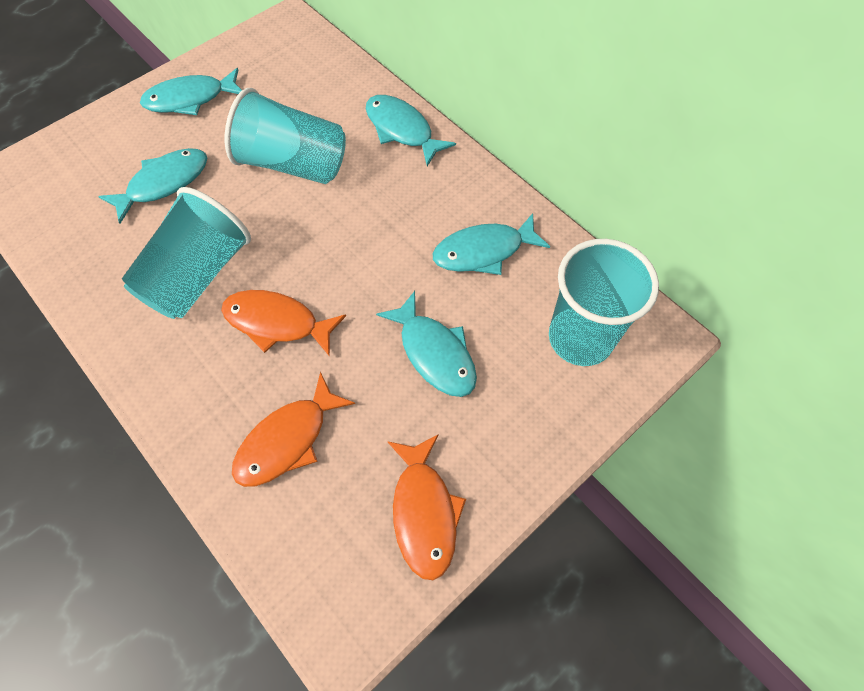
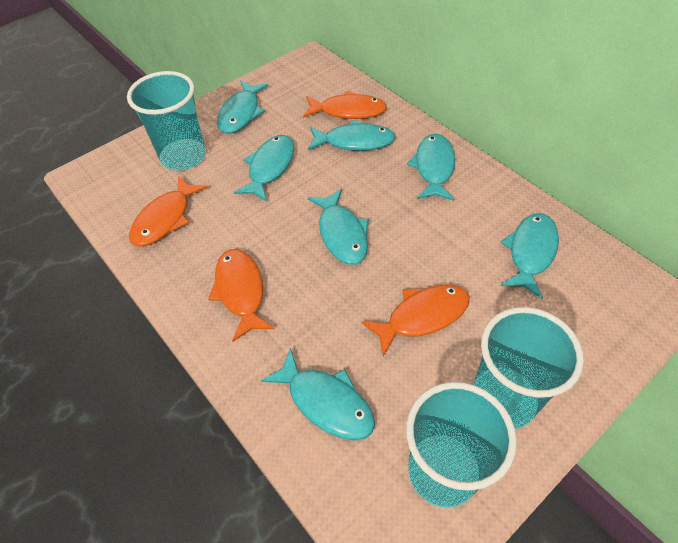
orange fish: 3 -> 4
turquoise fish: 5 -> 7

